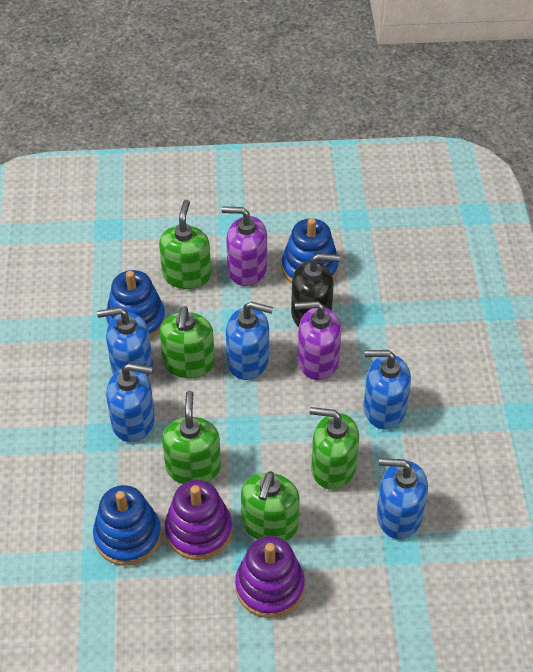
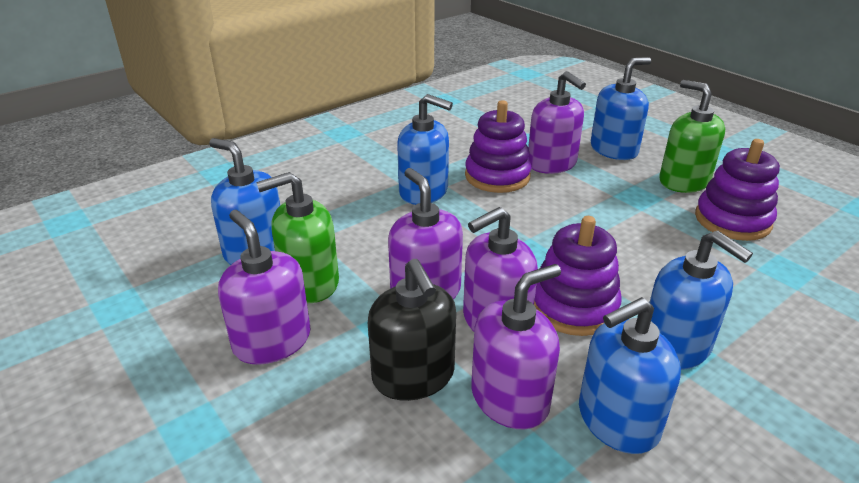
blue stacking toy: 3 -> 0
green soap dispenser: 5 -> 2
purple soap dispenser: 2 -> 5
purple stacking toy: 2 -> 3

